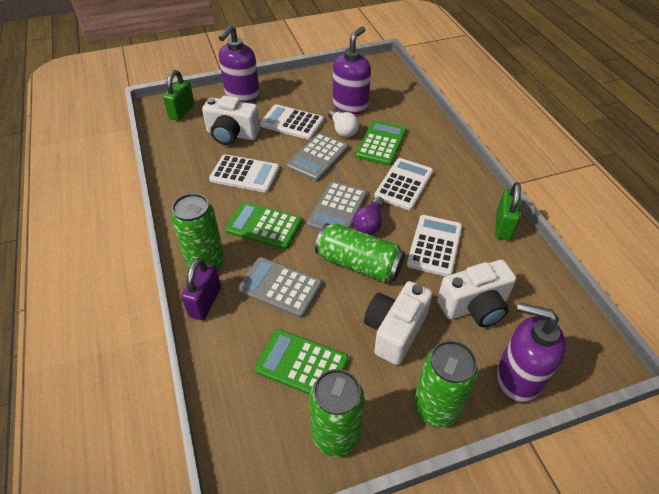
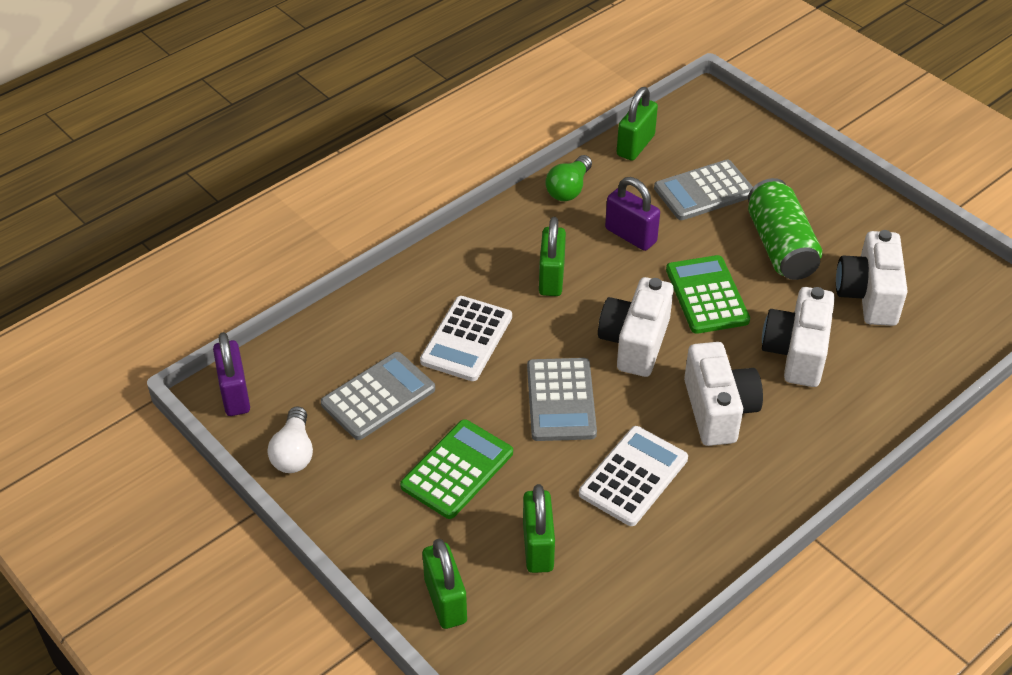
green calculator: 3 -> 2
green can: 4 -> 1
green light bulb: 0 -> 1
green padlock: 2 -> 4
purple light bulb: 1 -> 0
purple padlock: 1 -> 2
purple soap dispenser: 3 -> 0
white calculator: 4 -> 2
white camera: 3 -> 4

